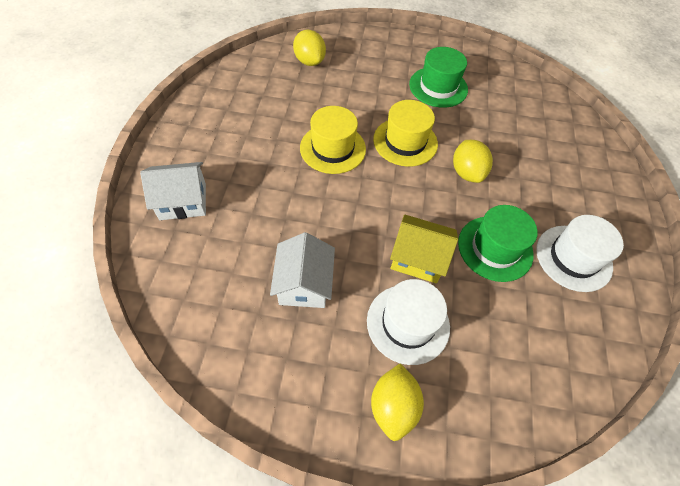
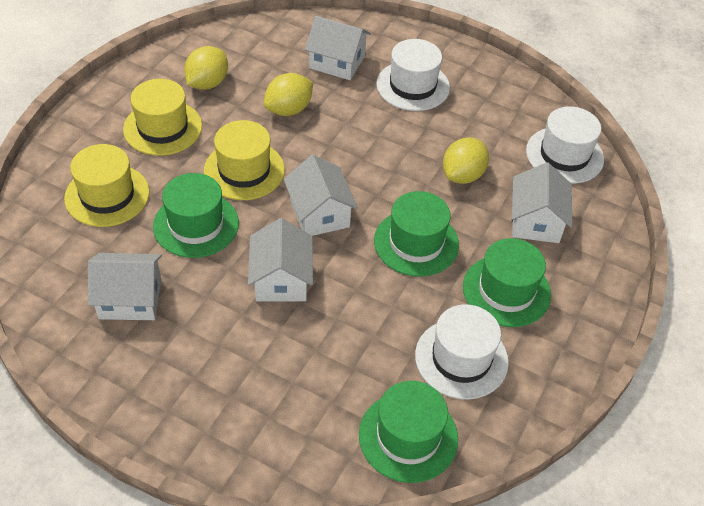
green hat: 2 -> 4
white hat: 2 -> 3
white house: 2 -> 5
yellow hat: 2 -> 3
yellow house: 1 -> 0

